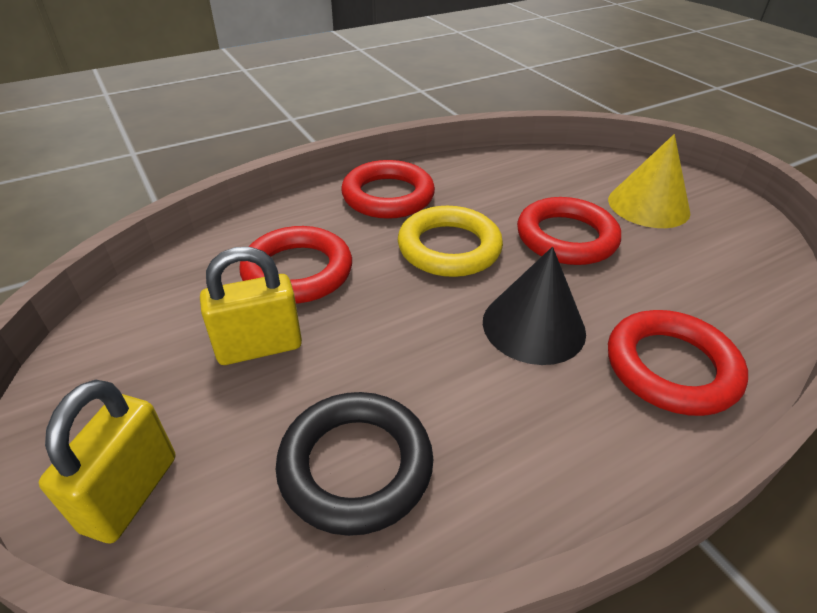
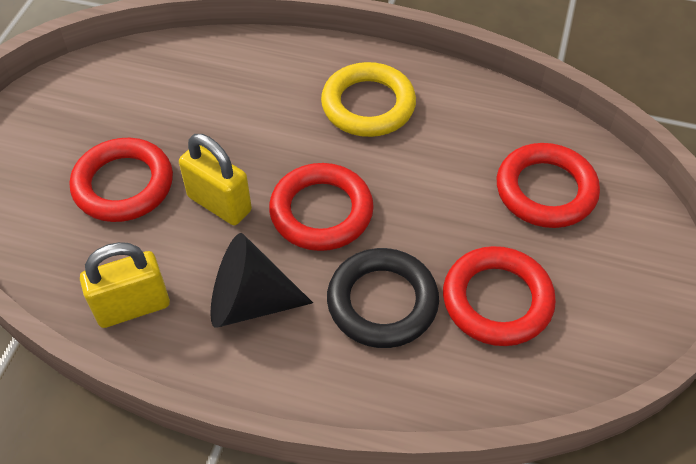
yellow cone: 1 -> 0

